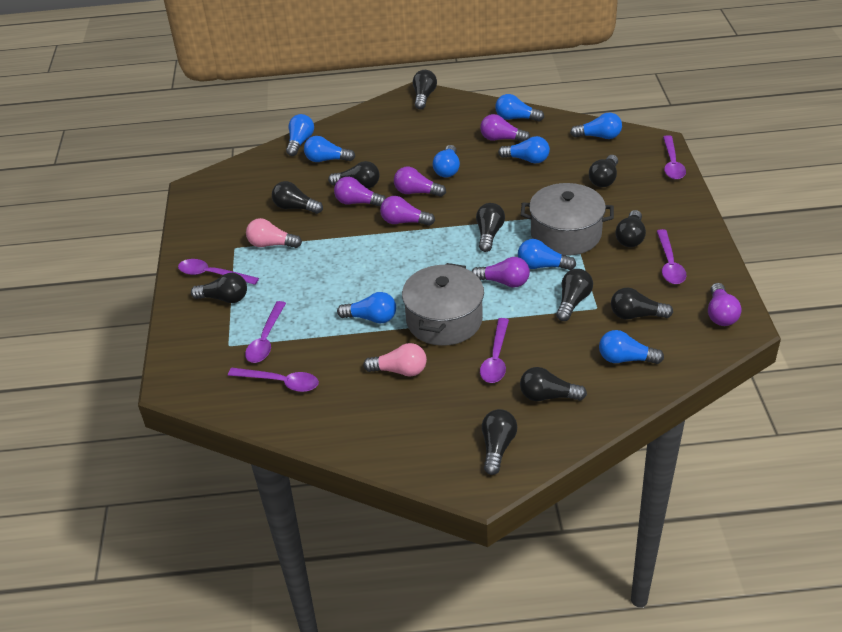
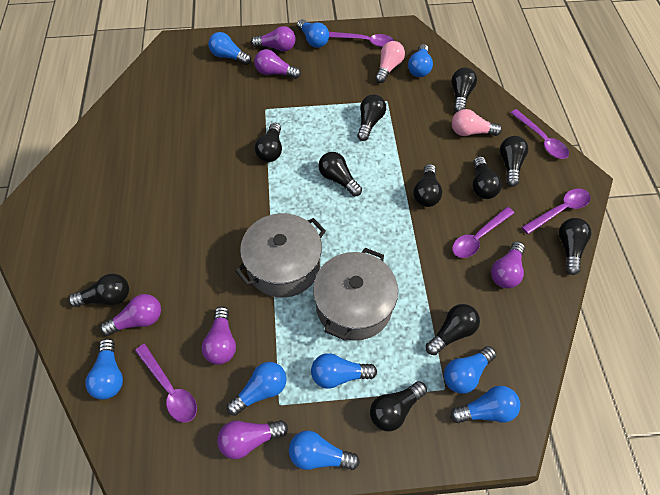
purple spoon: 6 -> 5

